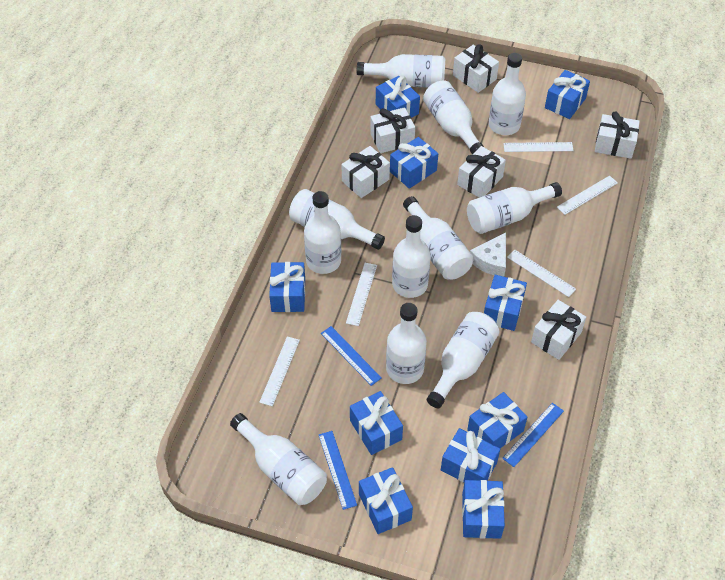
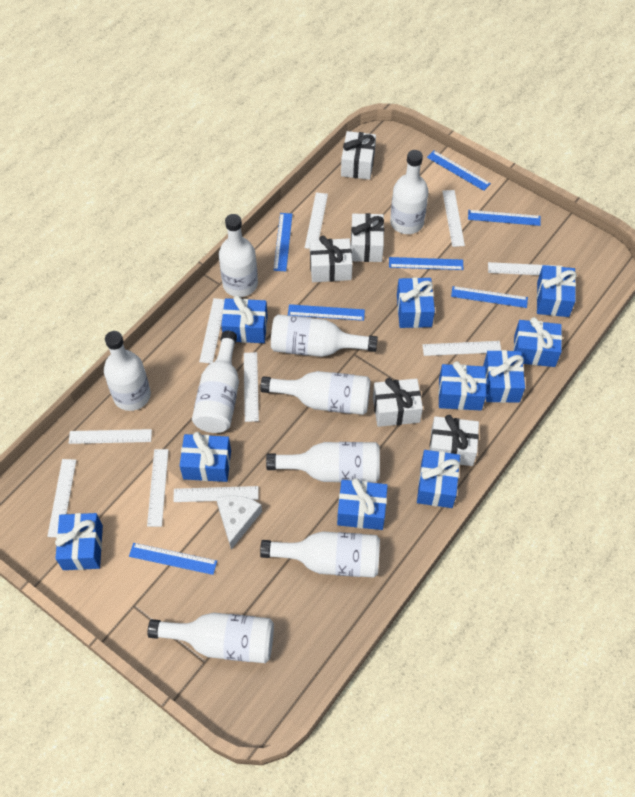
blue ruler: 3 -> 7
white bottle: 11 -> 9
white gift: 6 -> 5
white ruler: 5 -> 10

